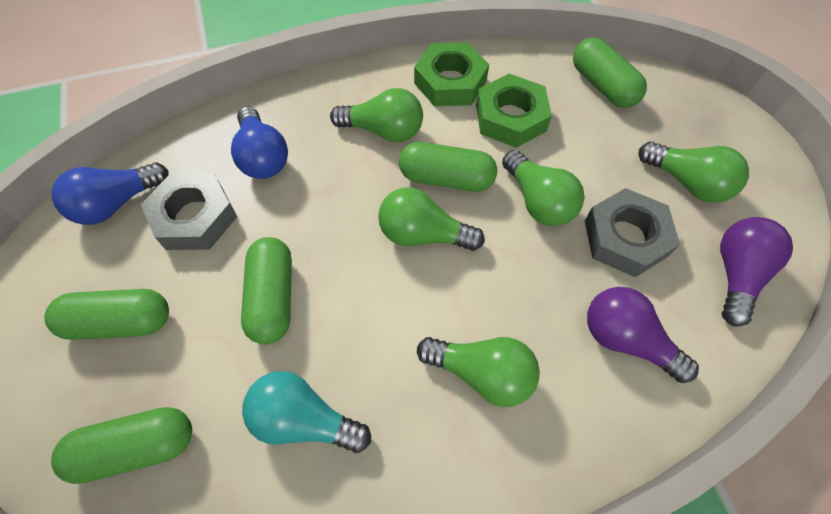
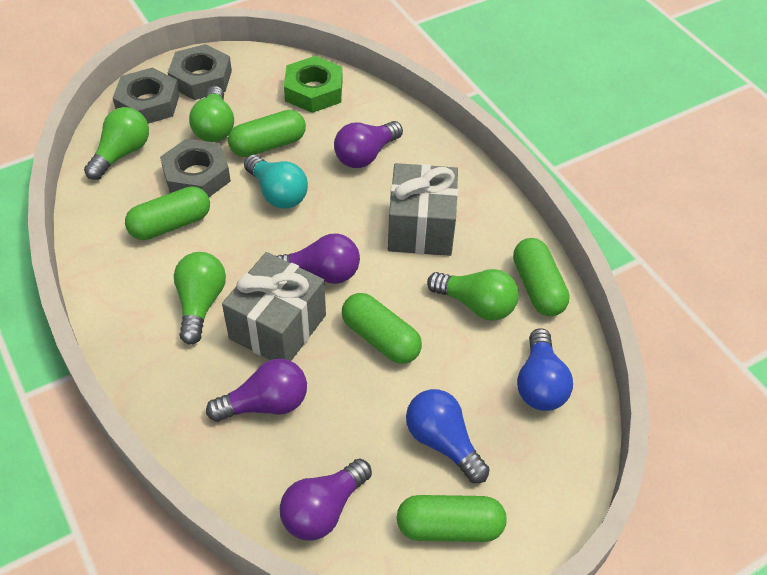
green light bulb: 5 -> 4
green nut: 2 -> 1
grey gift: 0 -> 2
grey nut: 2 -> 3
purple light bulb: 2 -> 4

